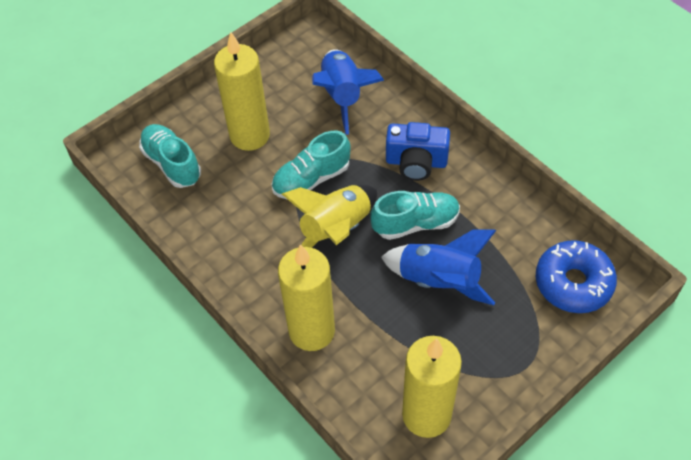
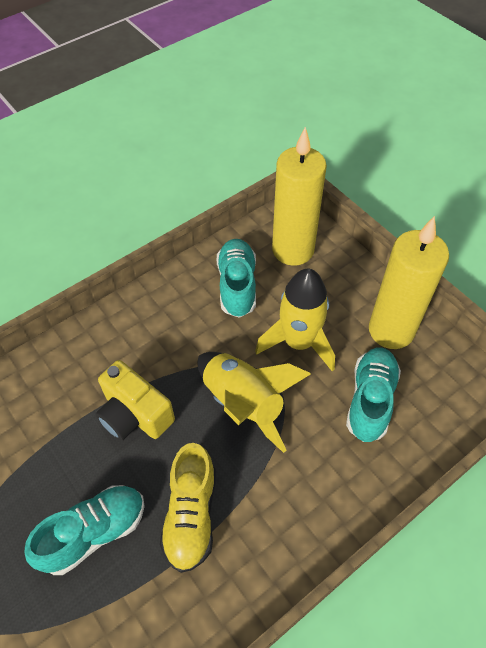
blue camera: 1 -> 0
blue donut: 1 -> 0
blue rocket: 2 -> 0
yellow camera: 0 -> 1
yellow candle: 3 -> 2
yellow rocket: 1 -> 2
yellow shoe: 0 -> 1

